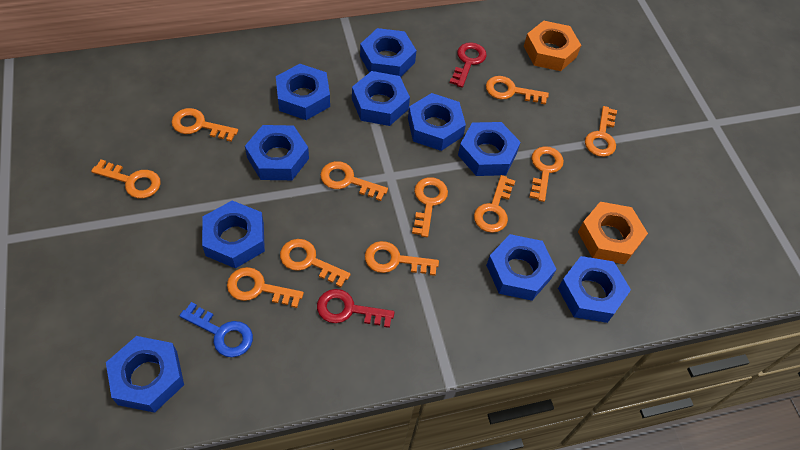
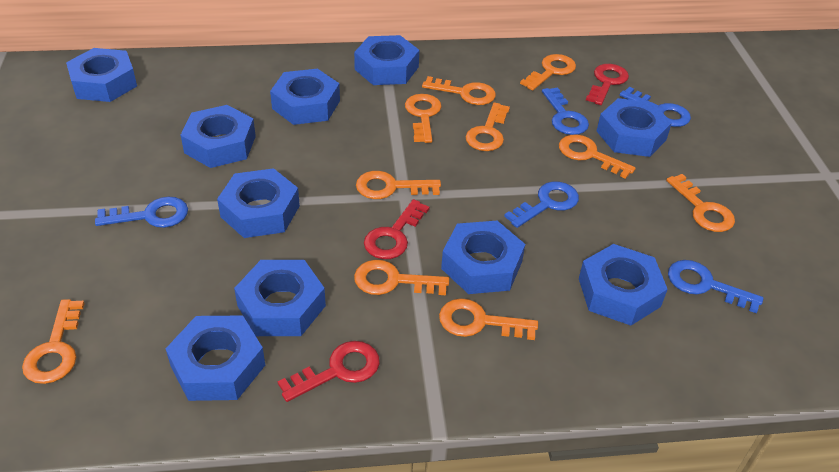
blue key: 1 -> 5
orange key: 11 -> 10
orange nut: 2 -> 0
red key: 2 -> 3

